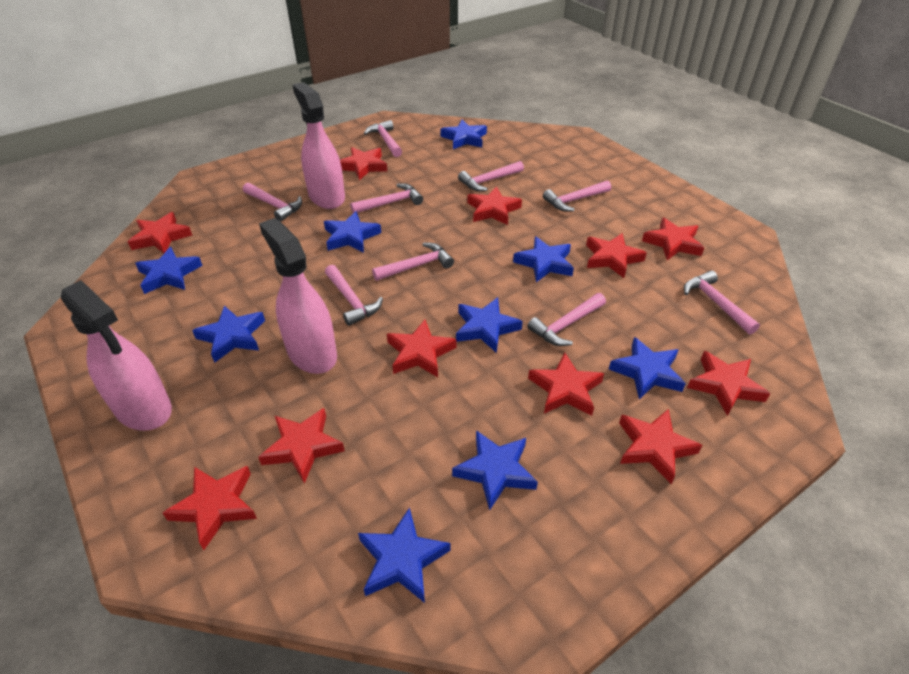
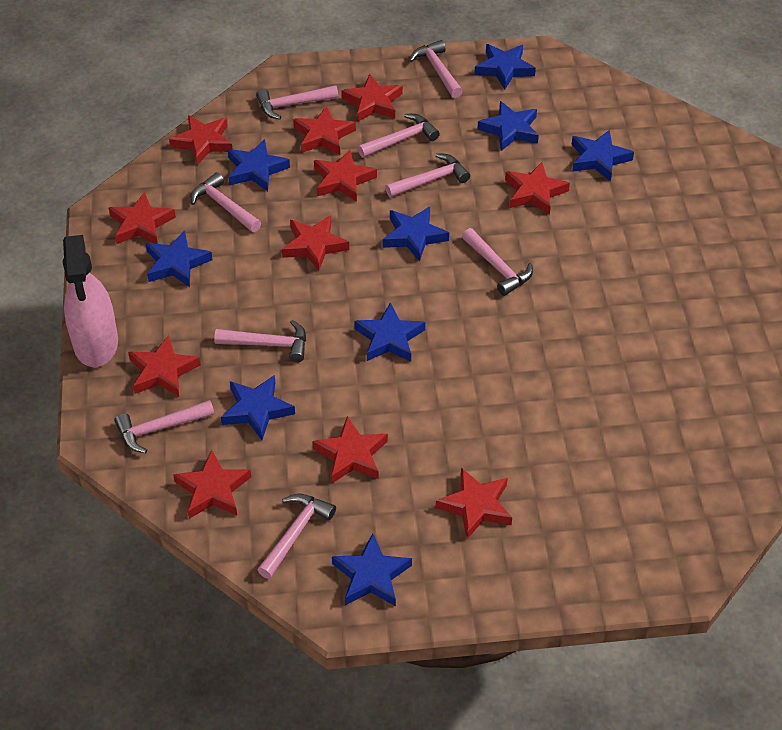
pink spray bottle: 3 -> 1

